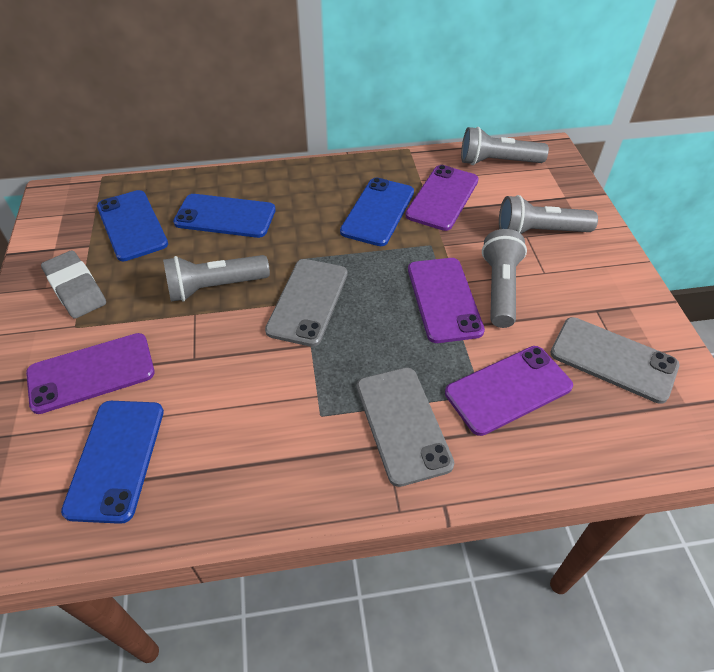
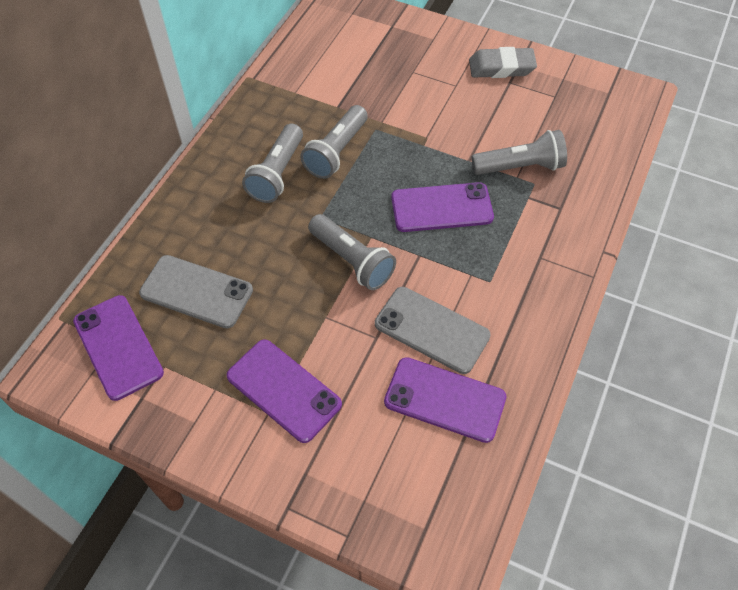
blue phone: 4 -> 0
grey phone: 3 -> 2

